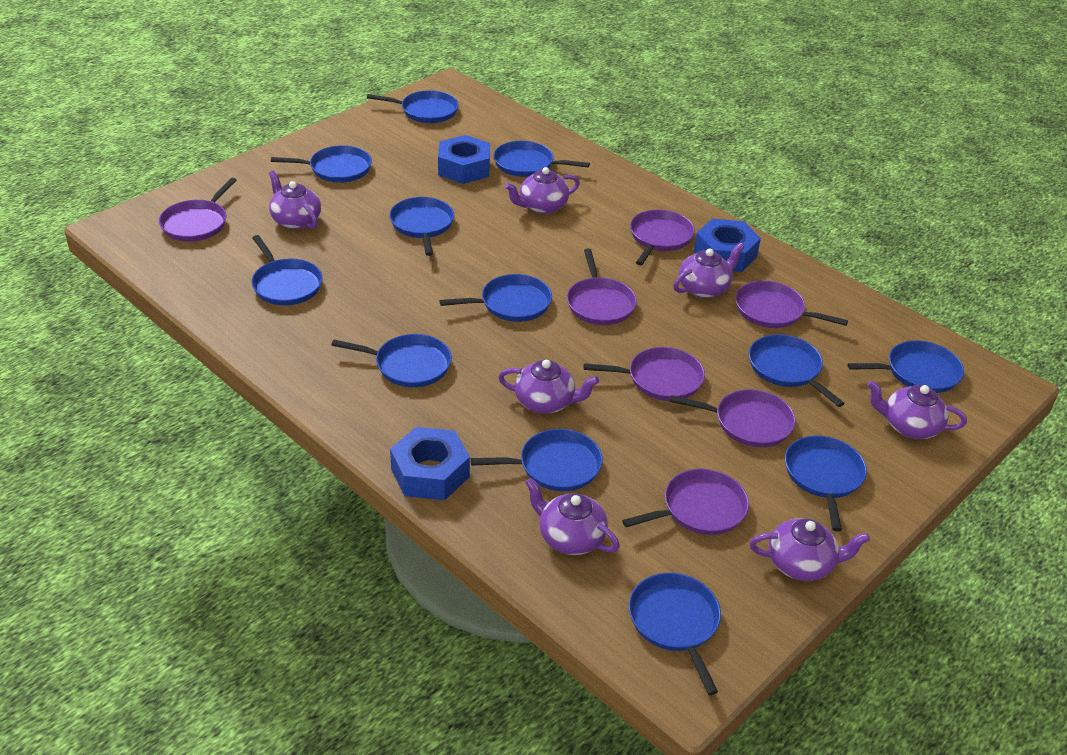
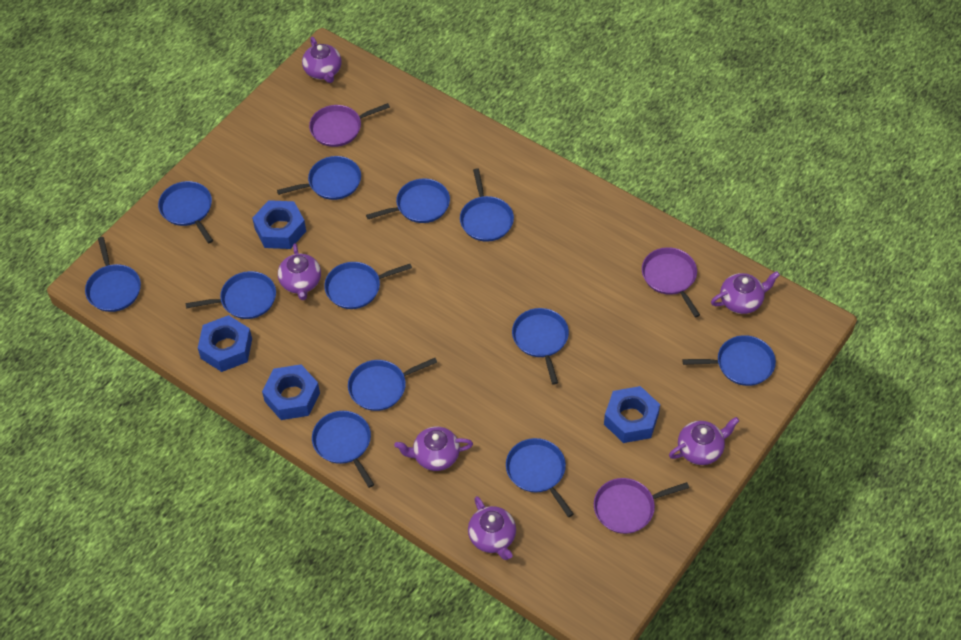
blue nut: 3 -> 4
purple pan: 7 -> 3
purple teapot: 7 -> 6

